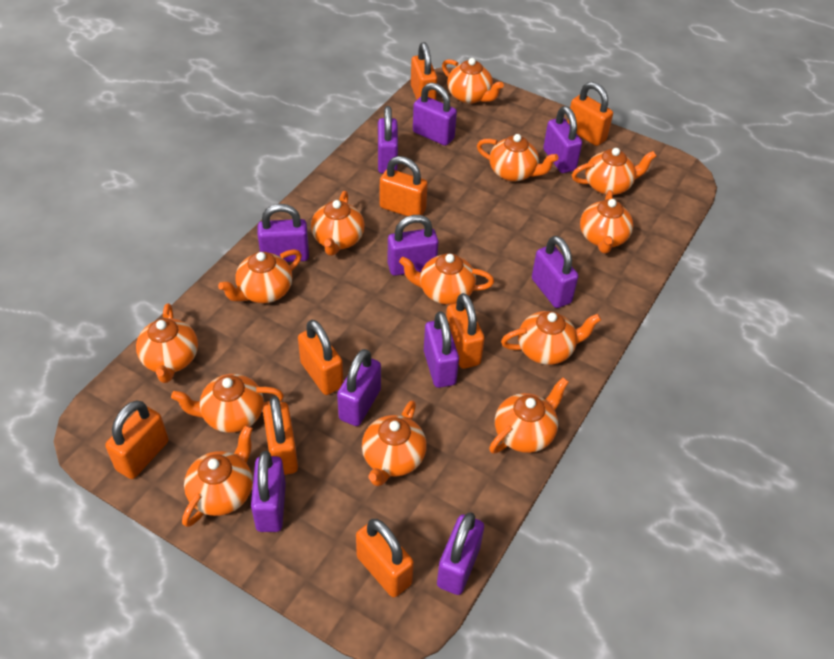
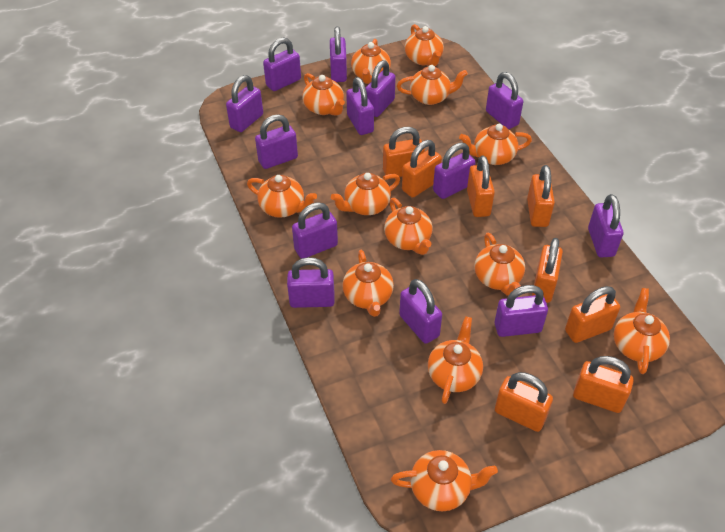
purple padlock: 10 -> 13

